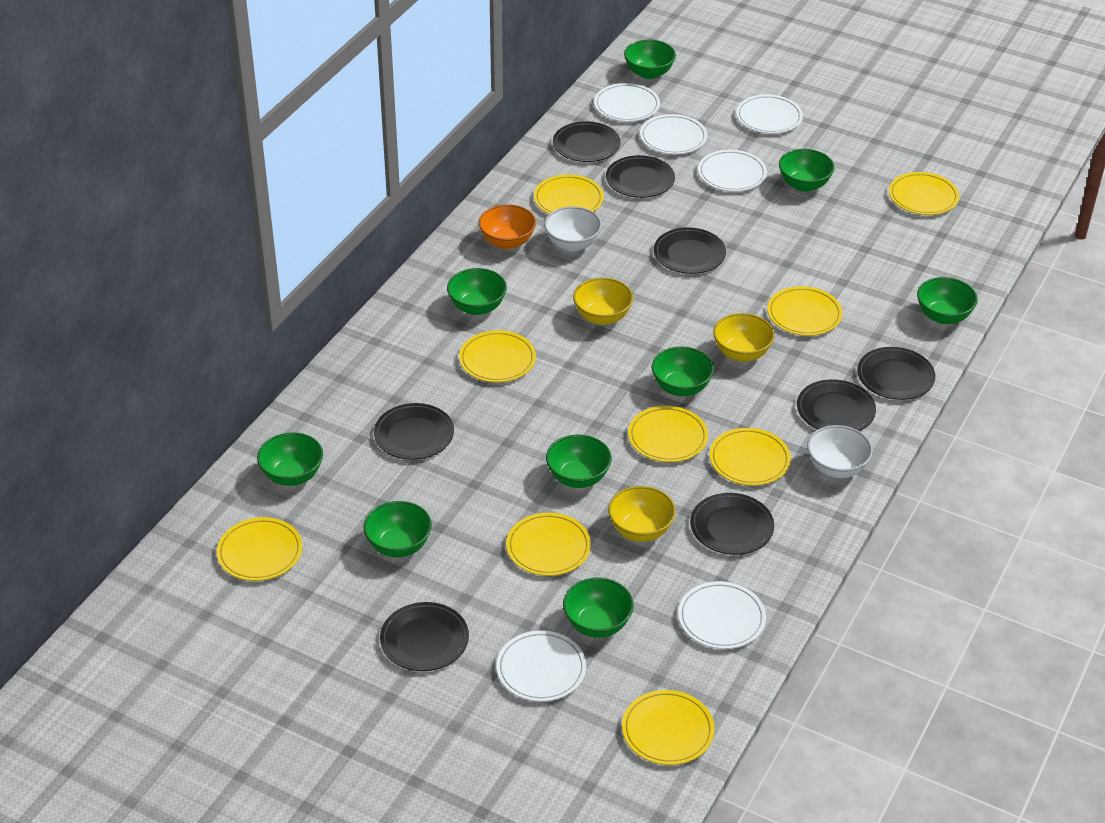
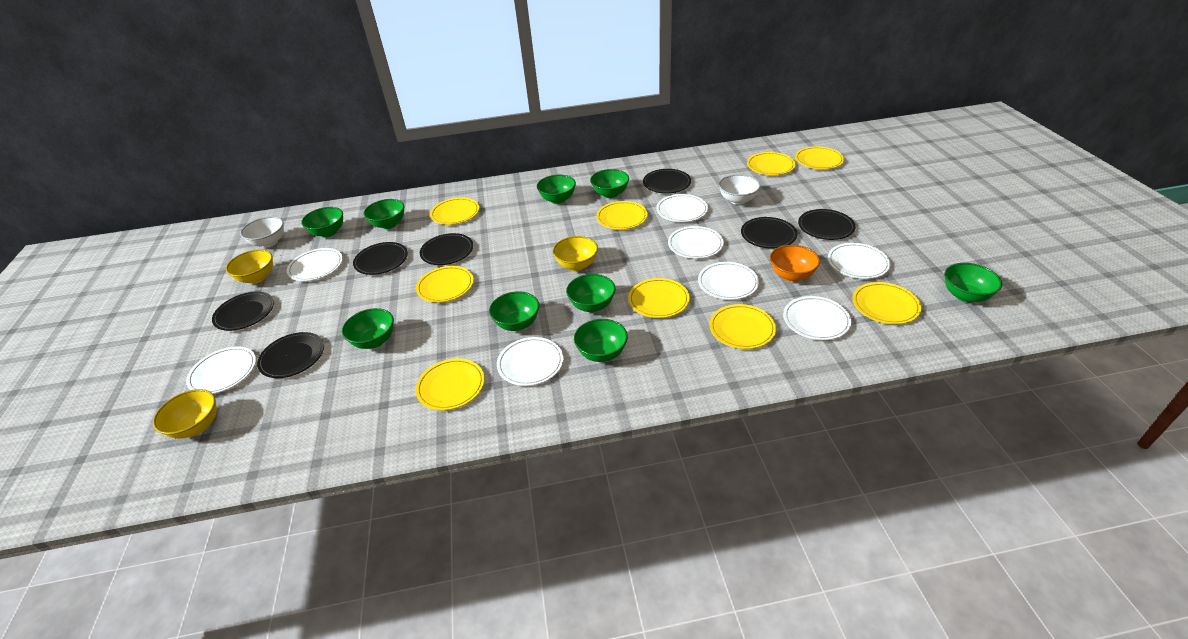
black plate: 8 -> 7
white plate: 6 -> 8

